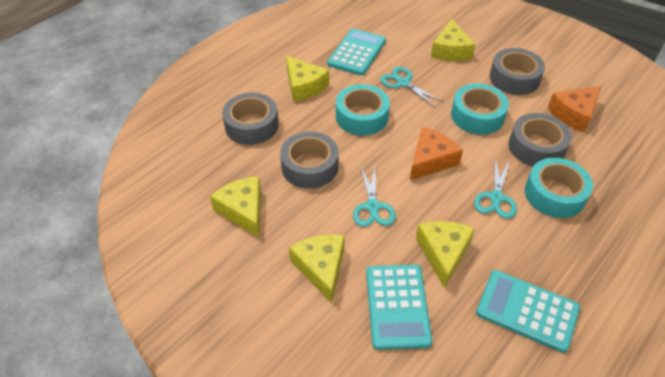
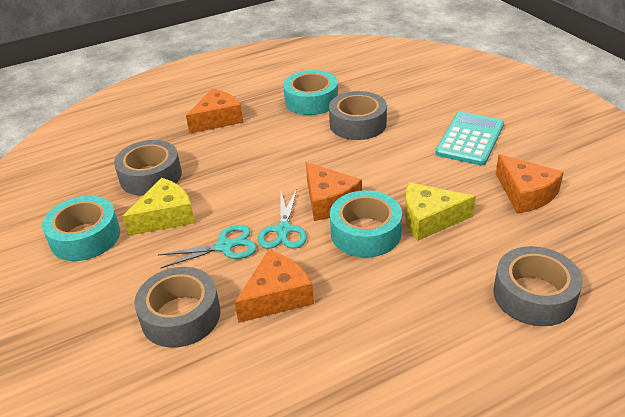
orange cheese: 2 -> 4
turquoise calculator: 3 -> 1
turquoise scissors: 3 -> 2
yellow cheese: 5 -> 2

